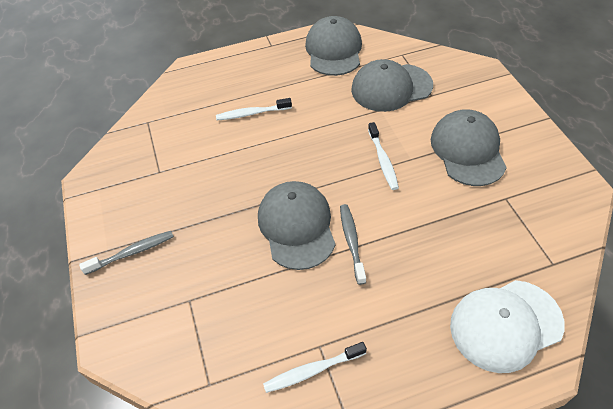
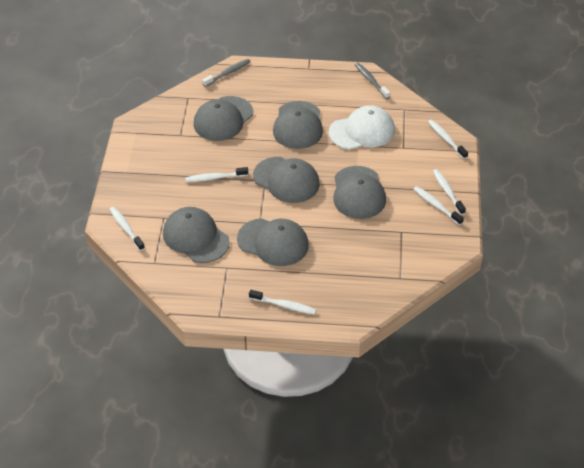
grey cap: 4 -> 6
white toothbrush: 3 -> 6

